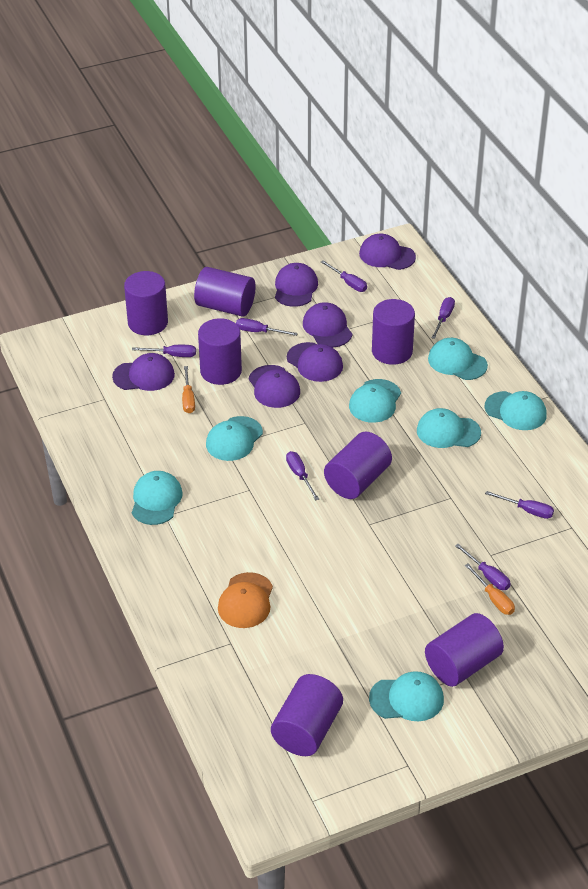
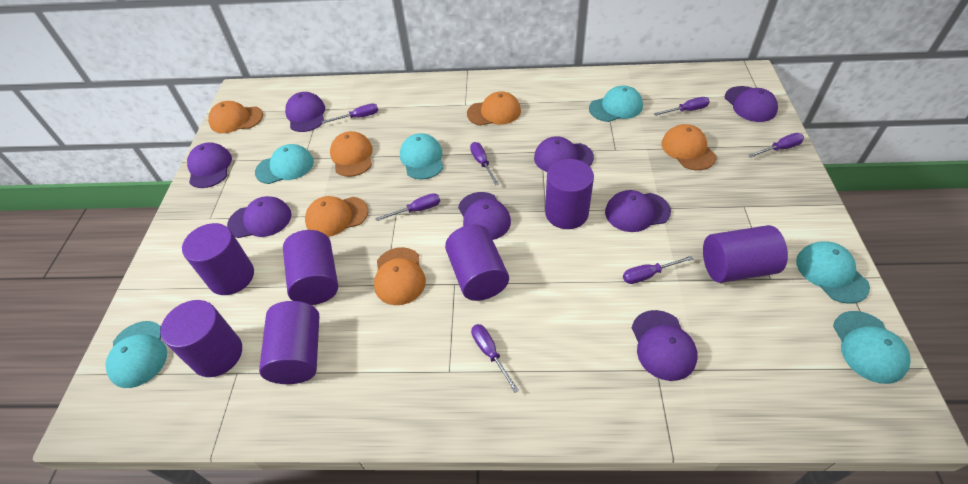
orange cap: 1 -> 6
orange screwdriver: 2 -> 0
purple cap: 6 -> 8
turquoise cap: 7 -> 6

